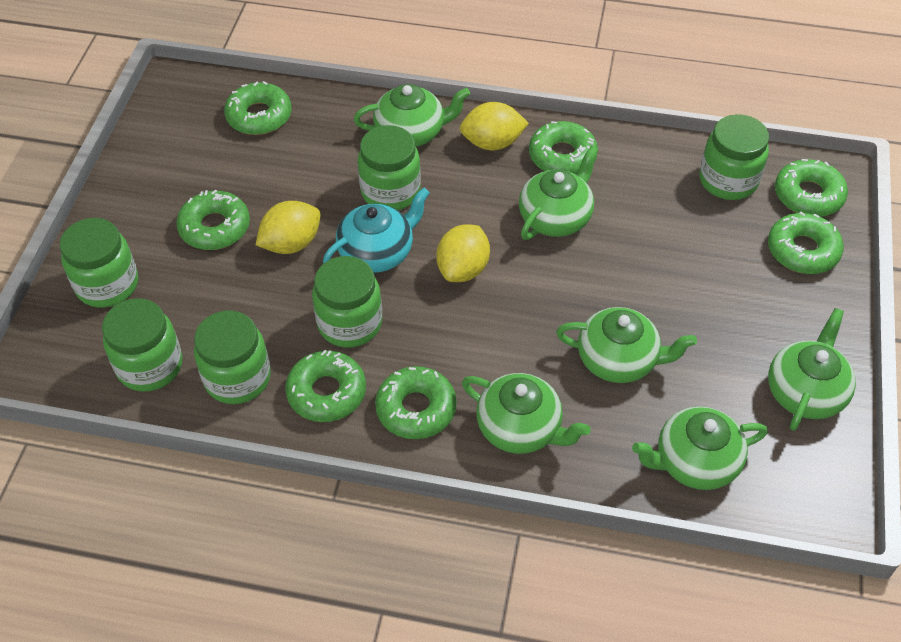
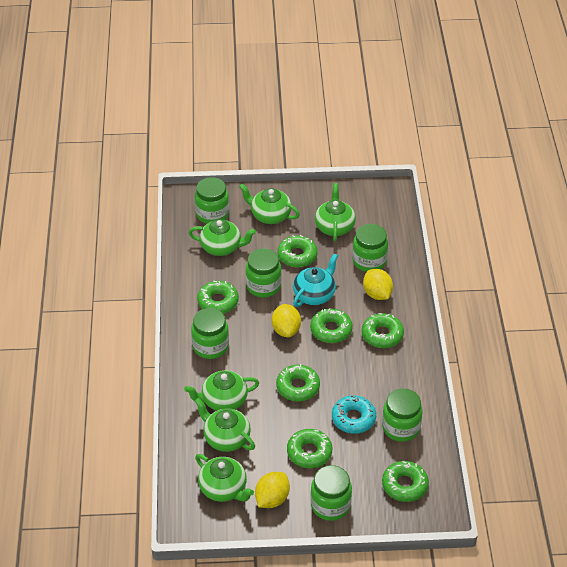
turquoise donut: 0 -> 1

